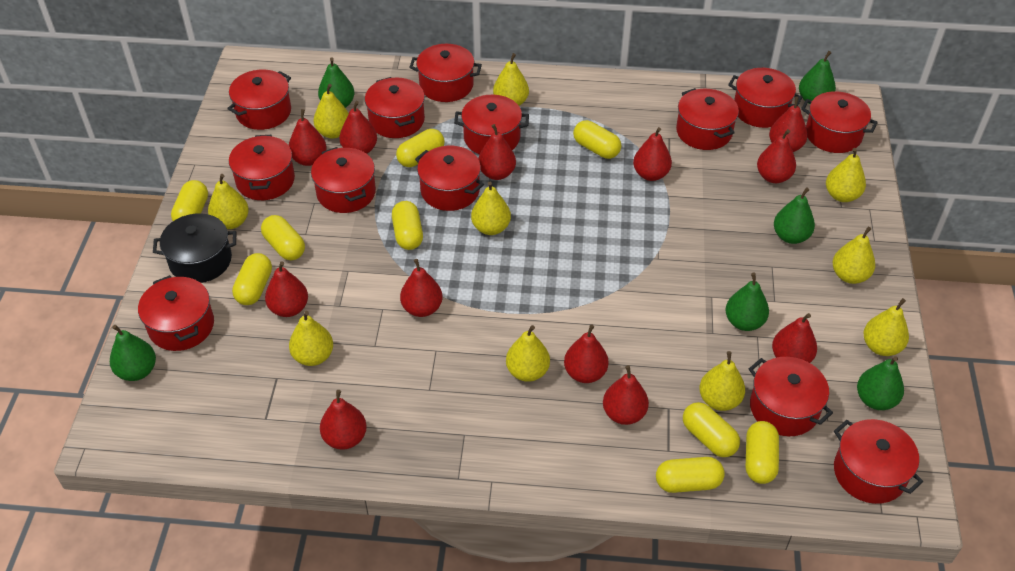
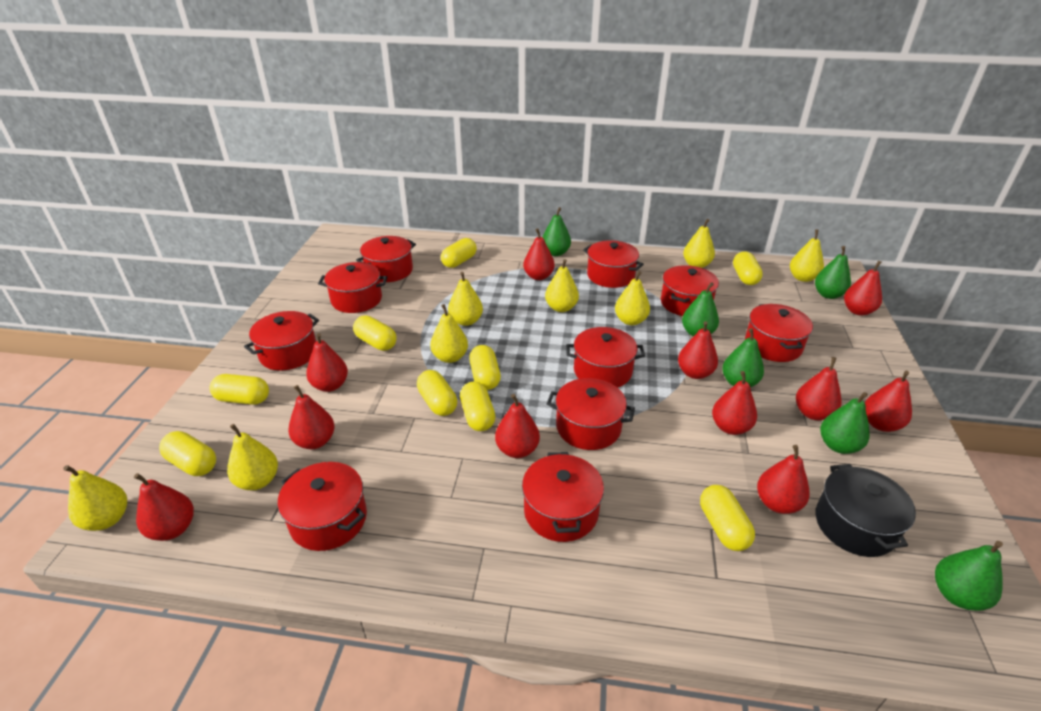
red pear: 12 -> 11
red pot: 13 -> 10
yellow pear: 10 -> 8

